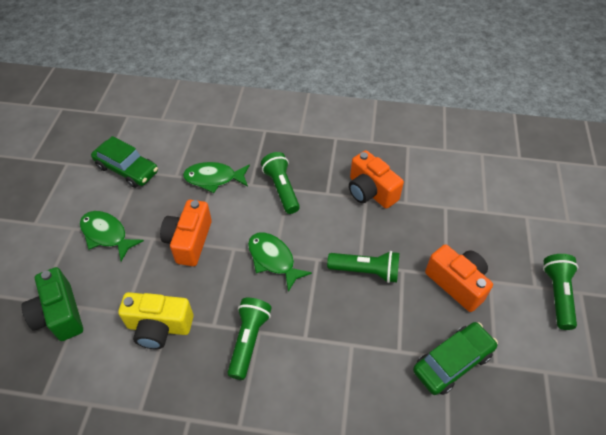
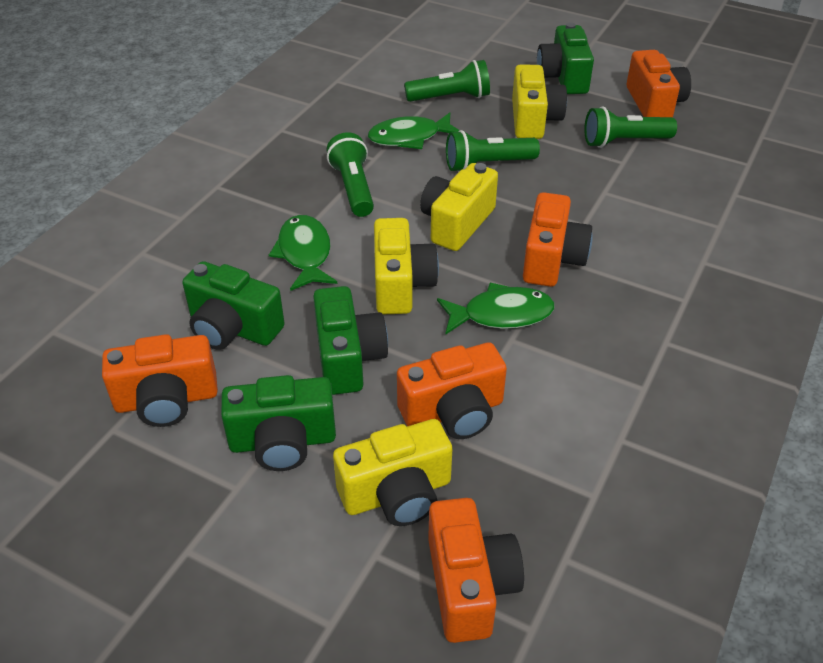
green camera: 1 -> 4
green car: 2 -> 0
orange camera: 3 -> 5
yellow camera: 1 -> 4

